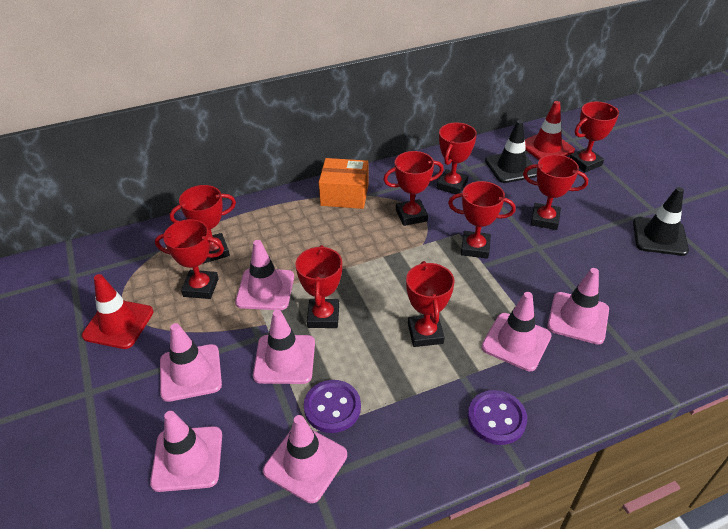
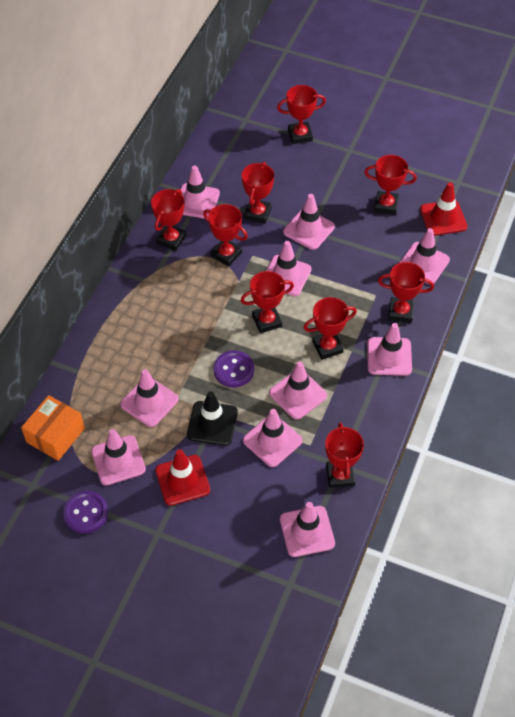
black traffic cone: 2 -> 1
pink traffic cone: 7 -> 10

